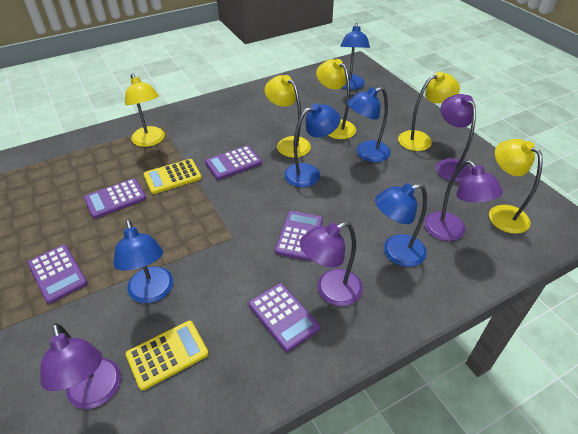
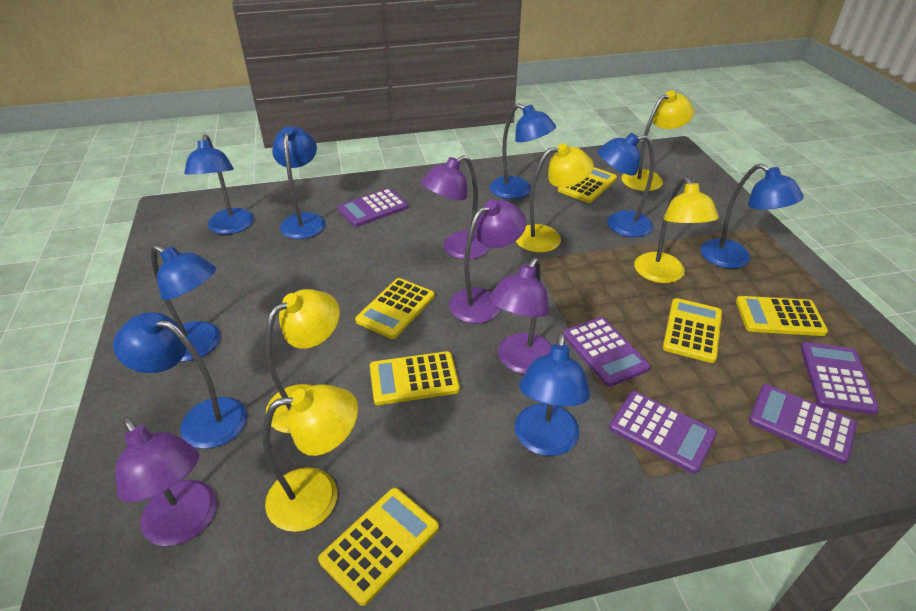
blue lamp: 5 -> 8
yellow calculator: 2 -> 6

